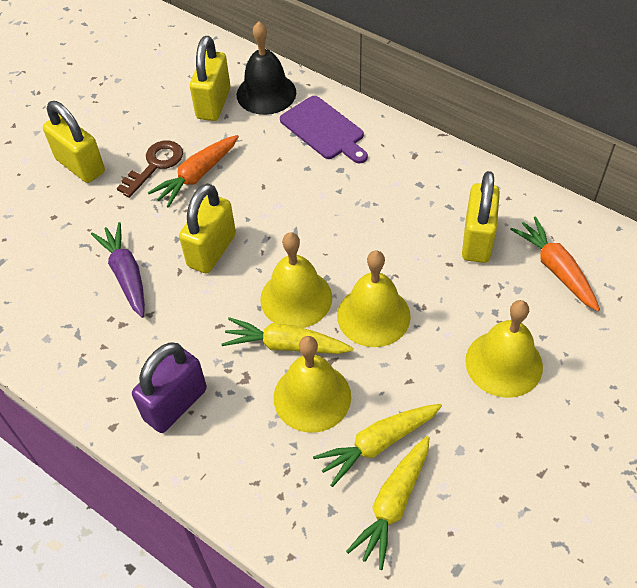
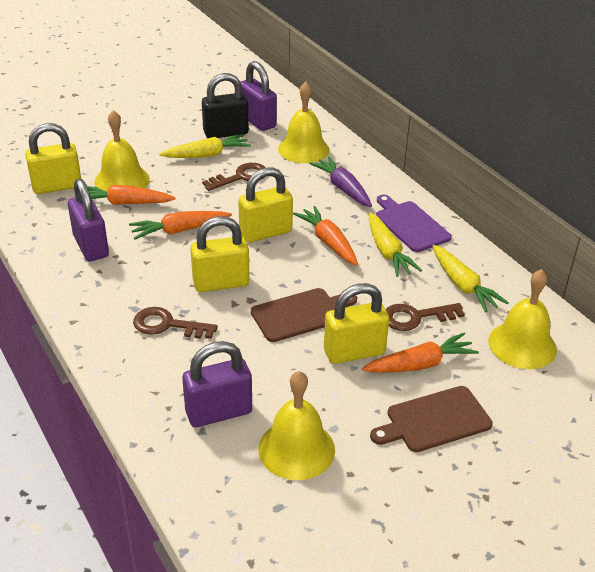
black bell: 1 -> 0
black padlock: 0 -> 1
brown cutting board: 0 -> 2
brown key: 1 -> 3
orange carrot: 2 -> 4
purple padlock: 1 -> 3

